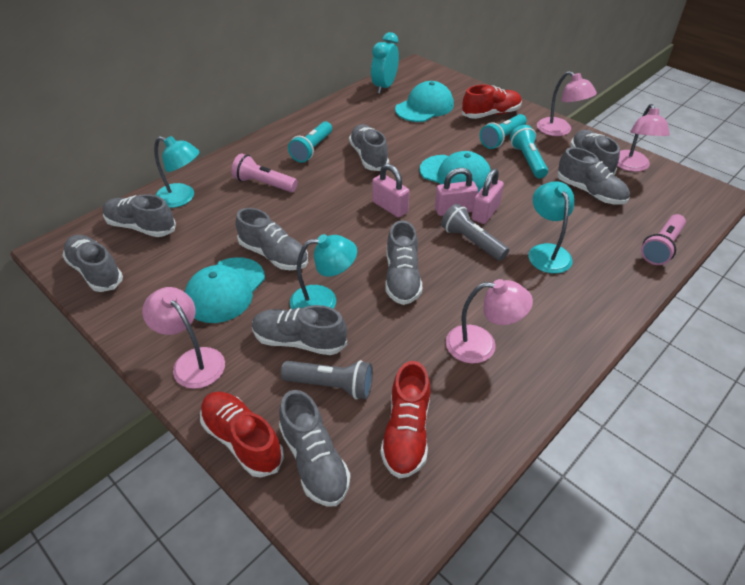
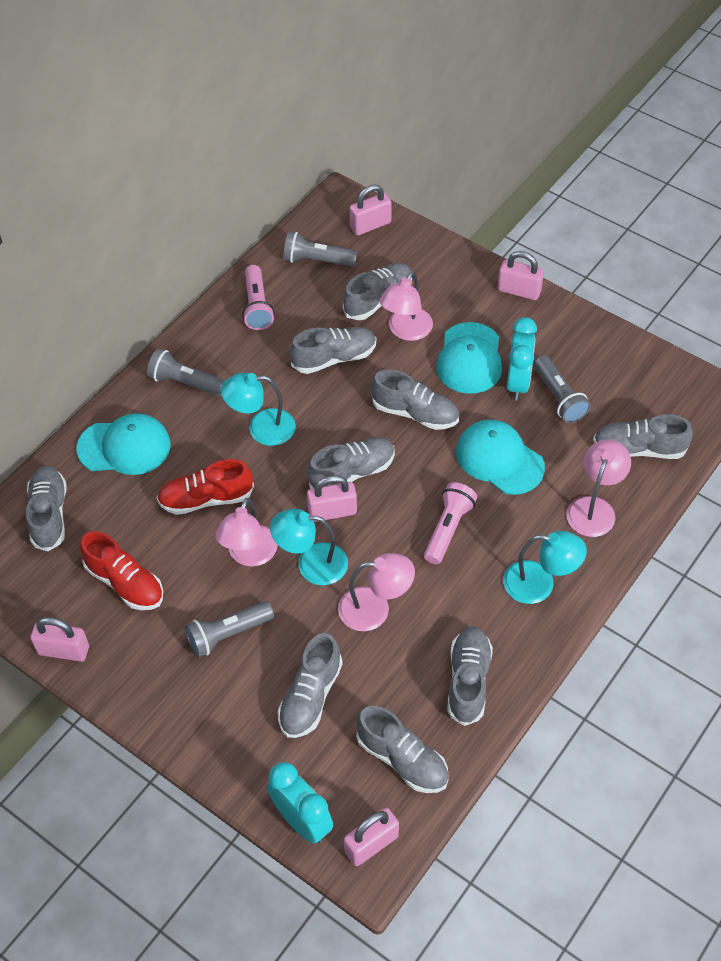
grey flashlight: 2 -> 4
pink padlock: 3 -> 5
red shoe: 3 -> 2
turquoise clock: 1 -> 2
turquoise flashlight: 3 -> 0

